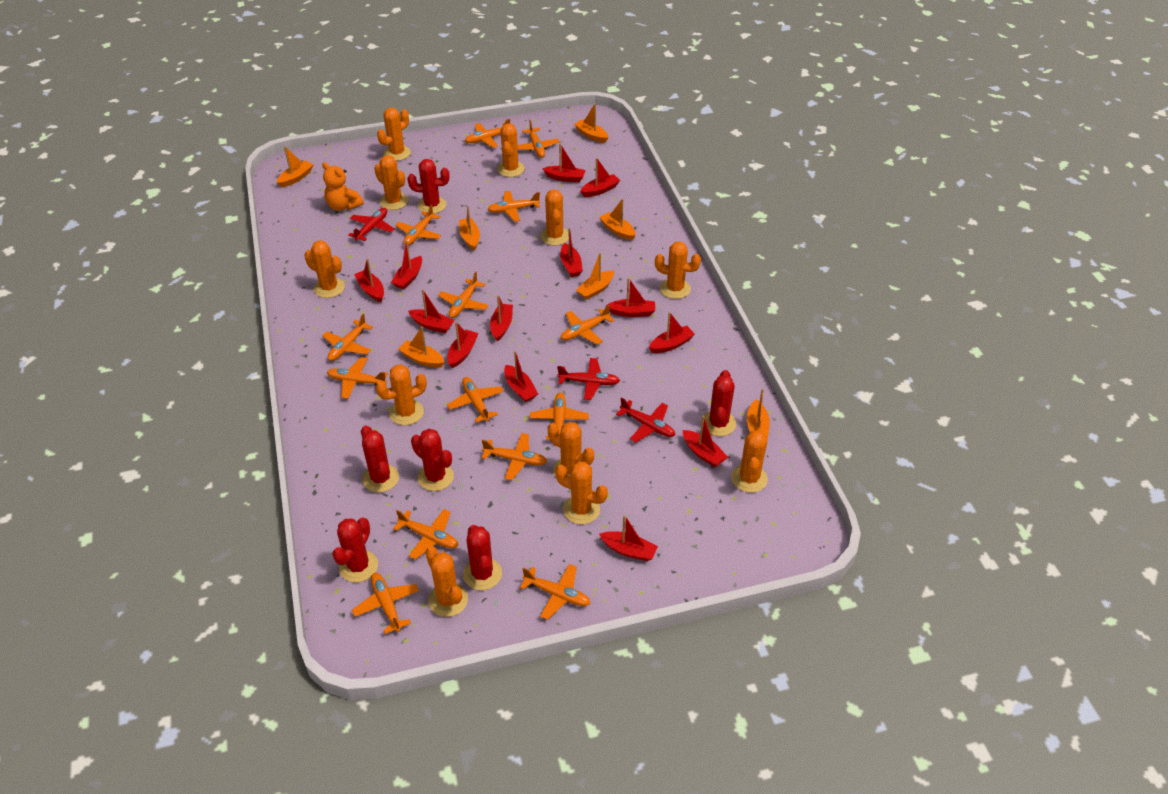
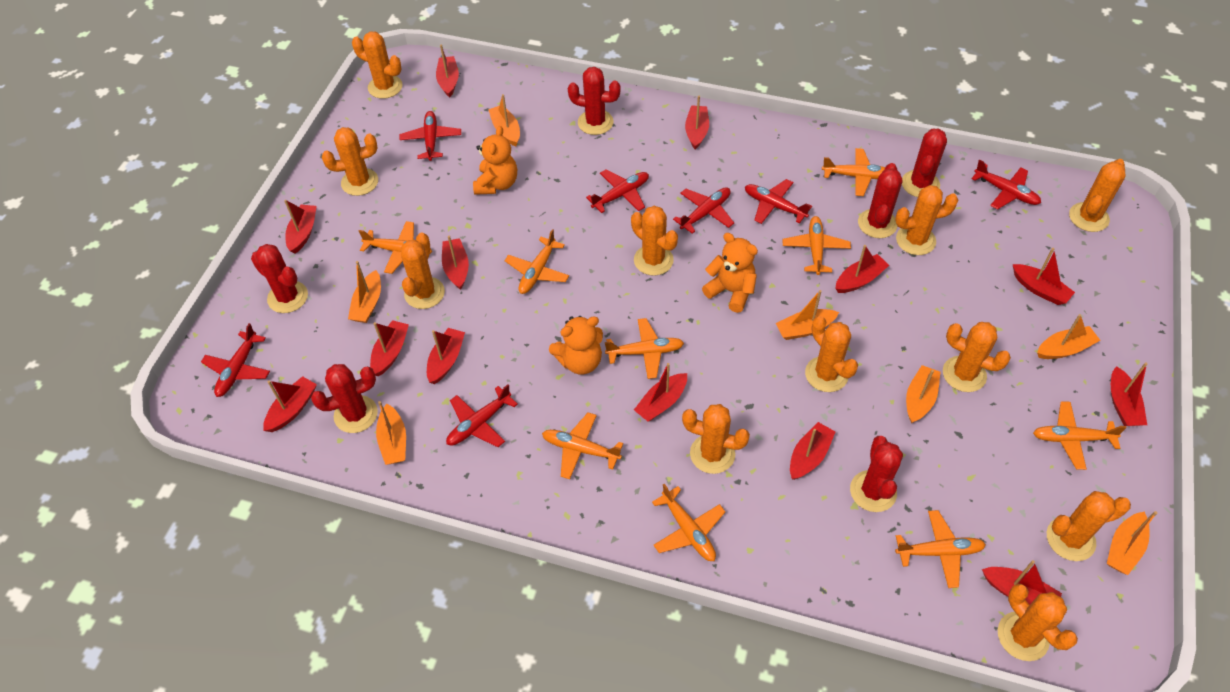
orange plane: 14 -> 9
orange teddy bear: 1 -> 3
red plane: 3 -> 7

